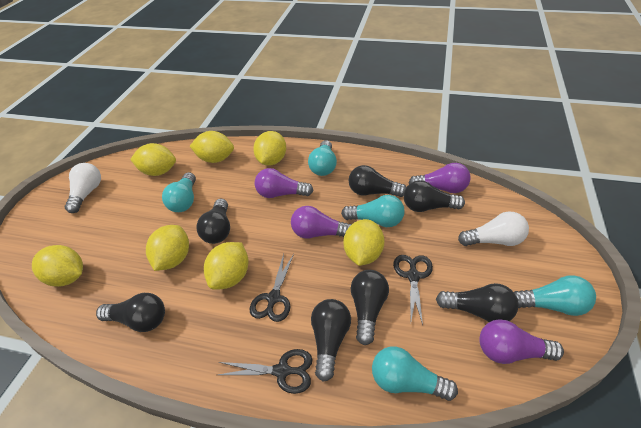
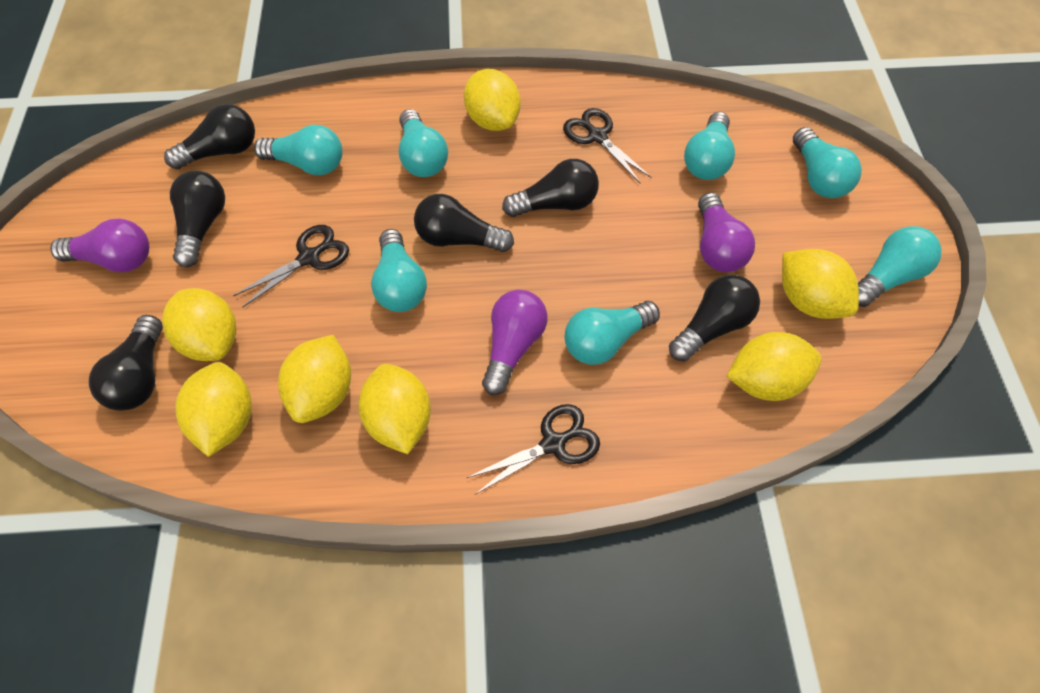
black light bulb: 7 -> 6
purple light bulb: 4 -> 3
turquoise light bulb: 5 -> 7
white light bulb: 2 -> 0

